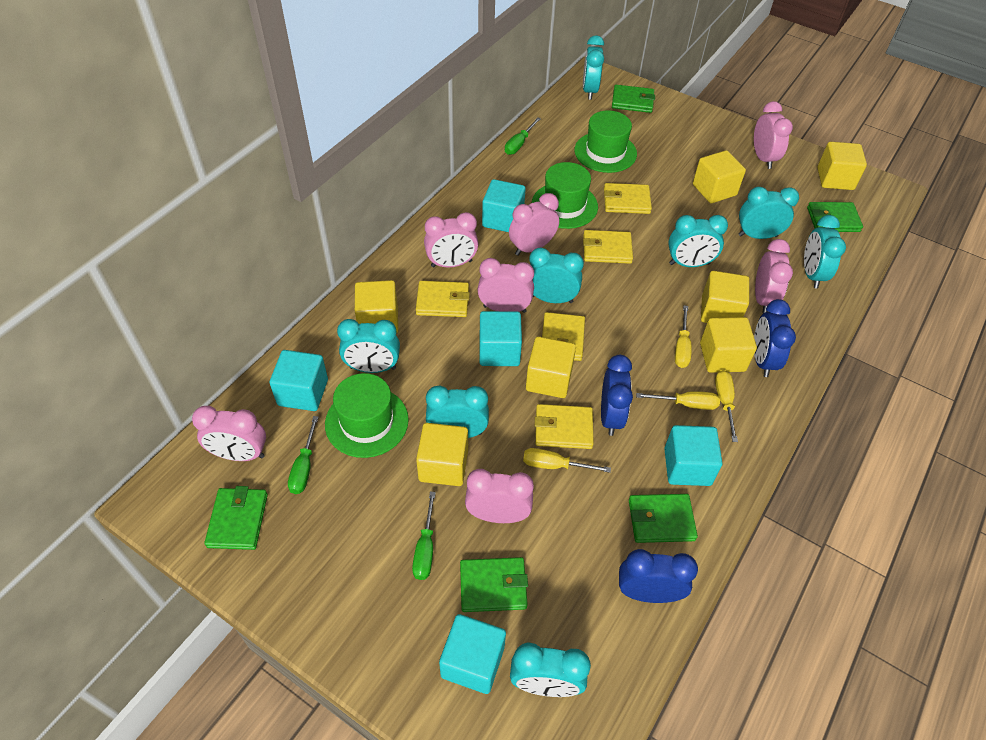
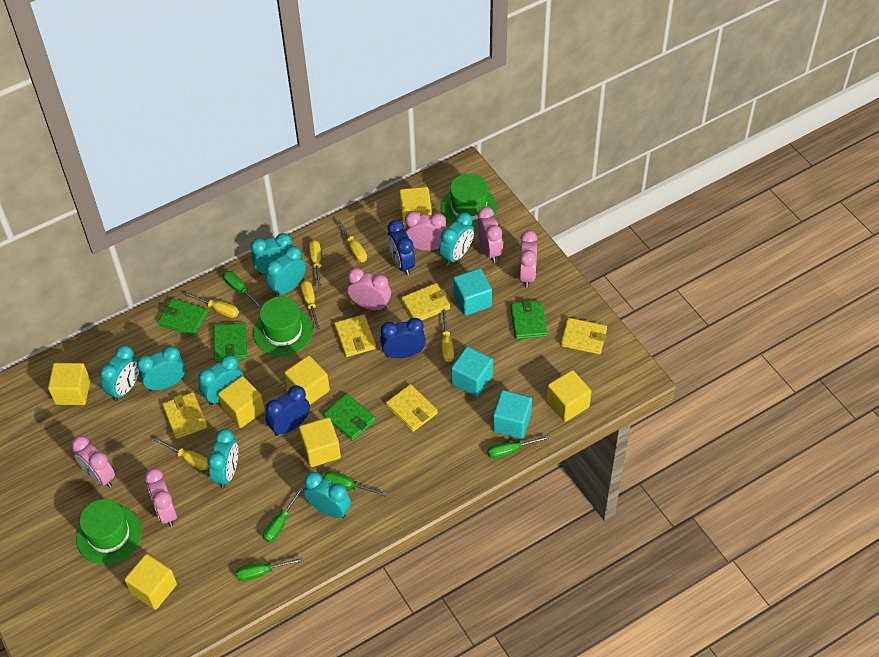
green screwdriver: 3 -> 5
green wallet: 5 -> 4
pink clock: 7 -> 6
turquoise cube: 5 -> 3
yellow screwdriver: 4 -> 6

